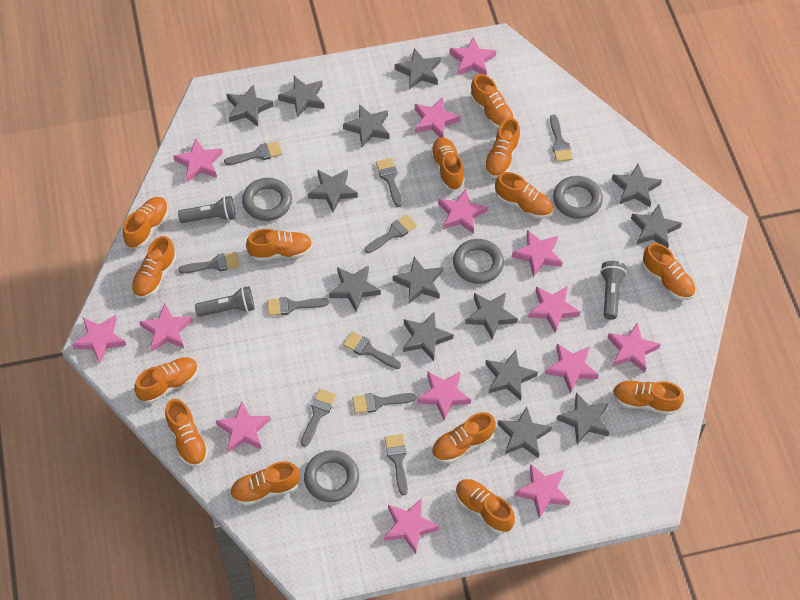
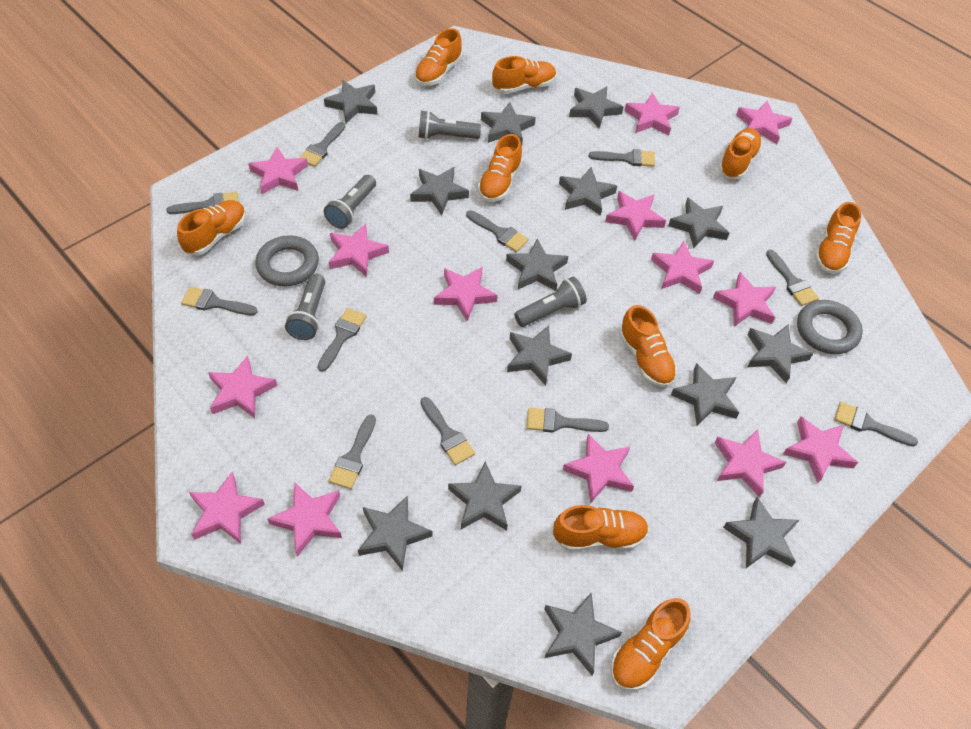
grey brush: 10 -> 11
grey flashlight: 3 -> 4
grey ring: 4 -> 2
orange shoe: 14 -> 9

